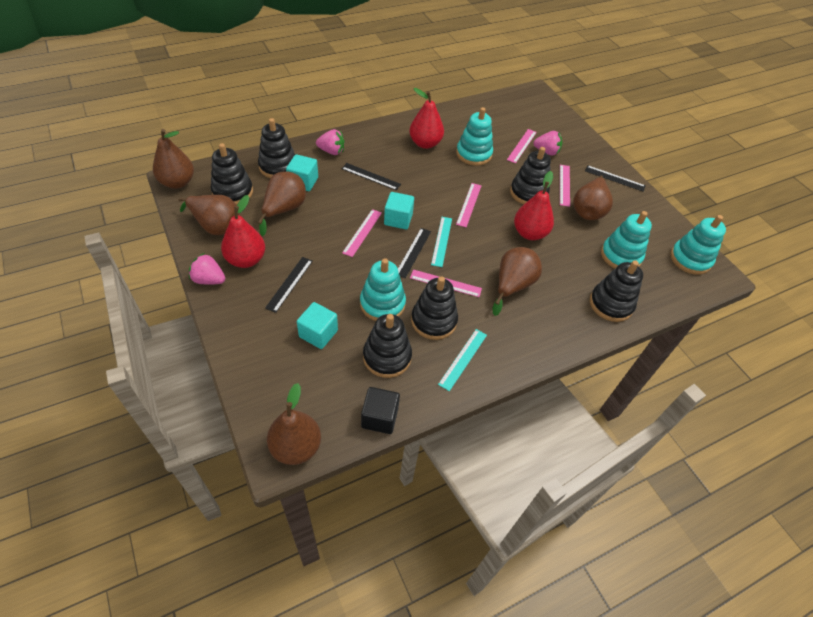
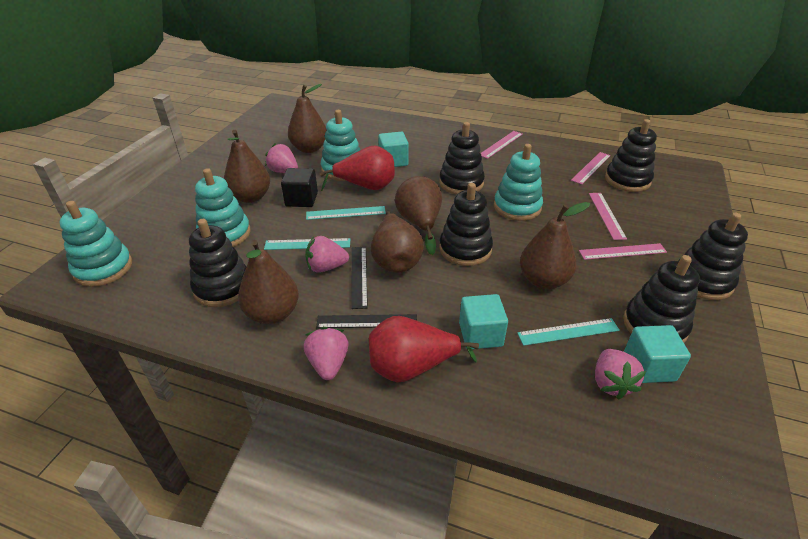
black ruler: 4 -> 2
pink ruler: 5 -> 4
pink strawberry: 3 -> 4
red pear: 3 -> 2
turquoise ruler: 2 -> 3

